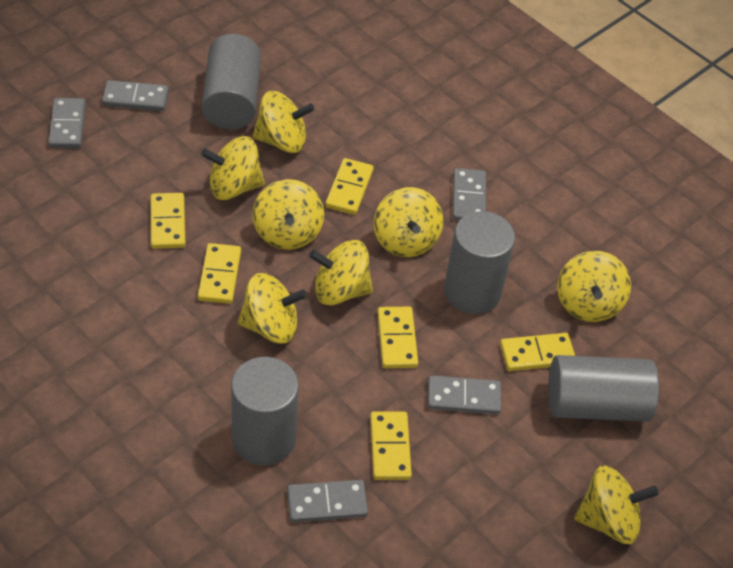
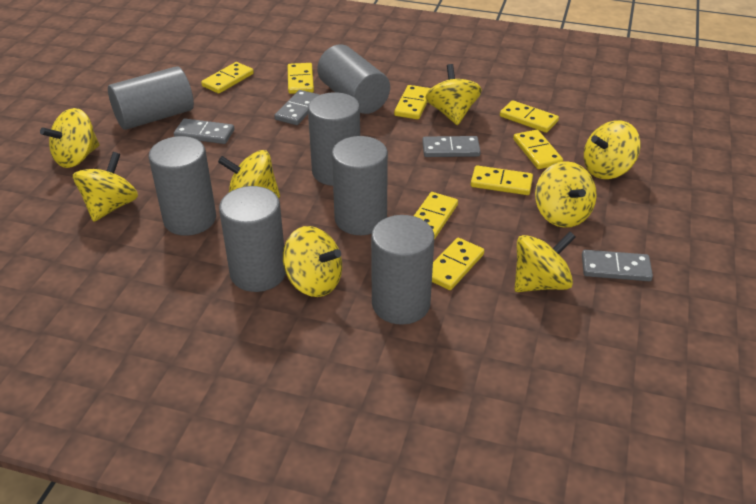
grey cylinder: 4 -> 7
grey domino: 5 -> 4
yellow domino: 6 -> 8

